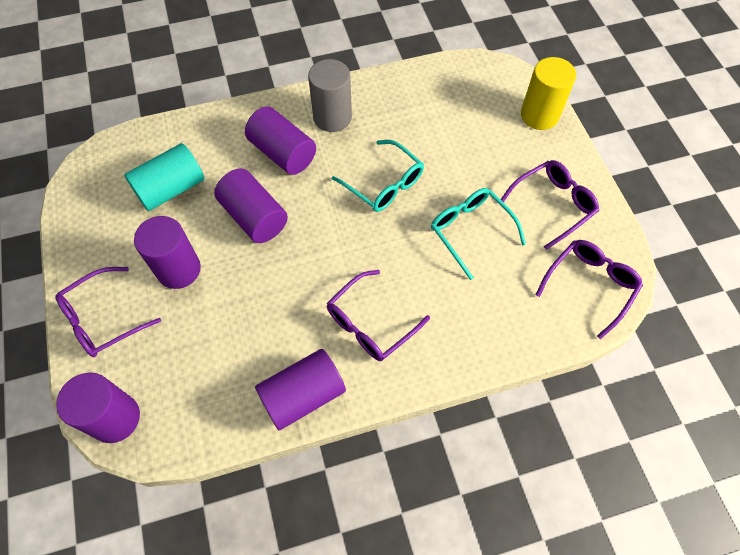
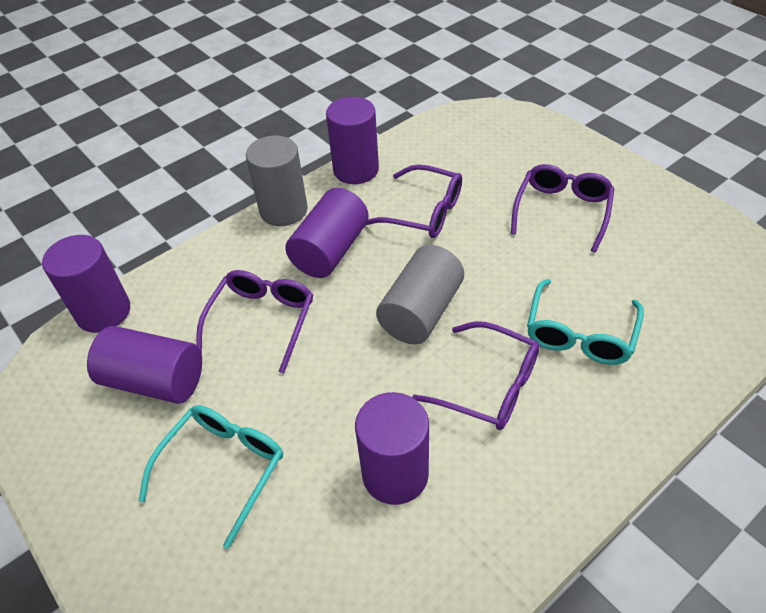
grey cylinder: 1 -> 2
turquoise cylinder: 1 -> 0
yellow cylinder: 1 -> 0

